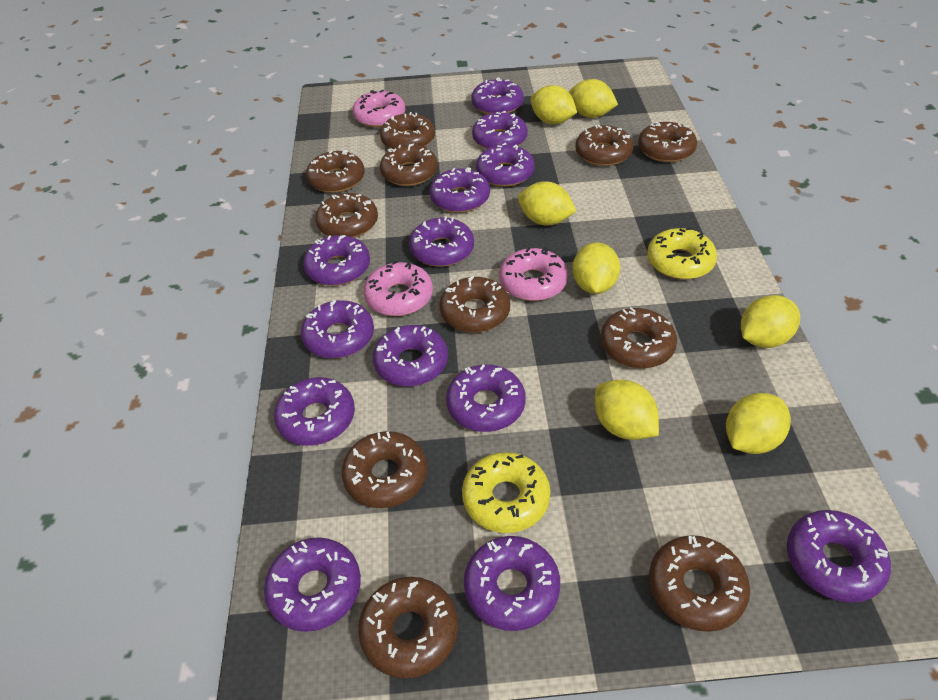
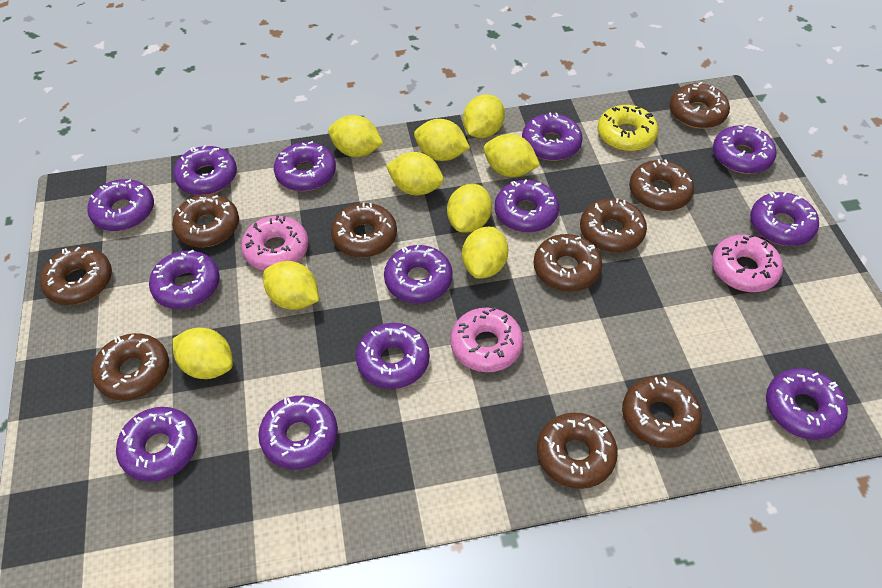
brown donut: 11 -> 10
yellow donut: 2 -> 1
yellow lemon: 7 -> 9

